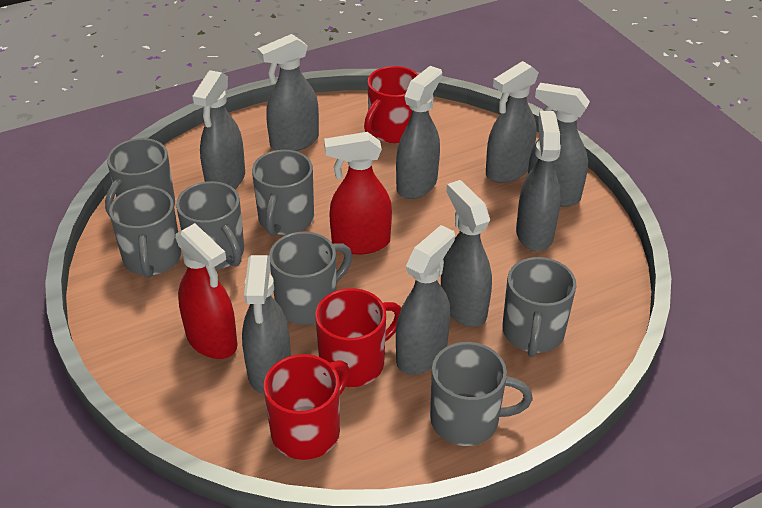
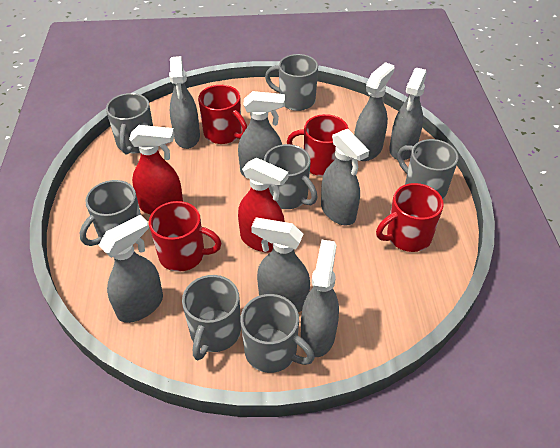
grey spray bottle: 9 -> 8
red mug: 3 -> 4

